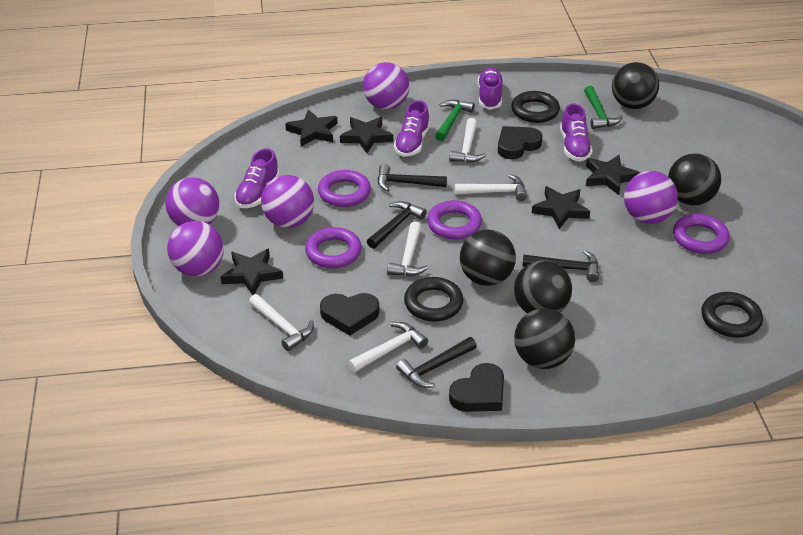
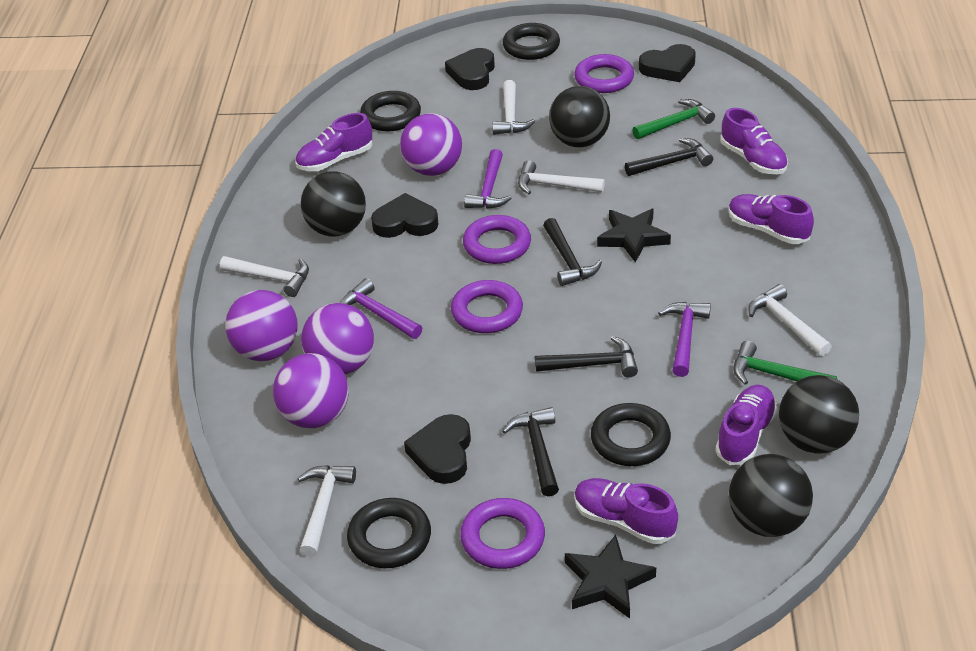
black ball: 5 -> 4
black heart: 3 -> 4
black ring: 3 -> 4
black star: 5 -> 2
purple ball: 5 -> 4
purple hammer: 0 -> 3
purple shoe: 4 -> 5

